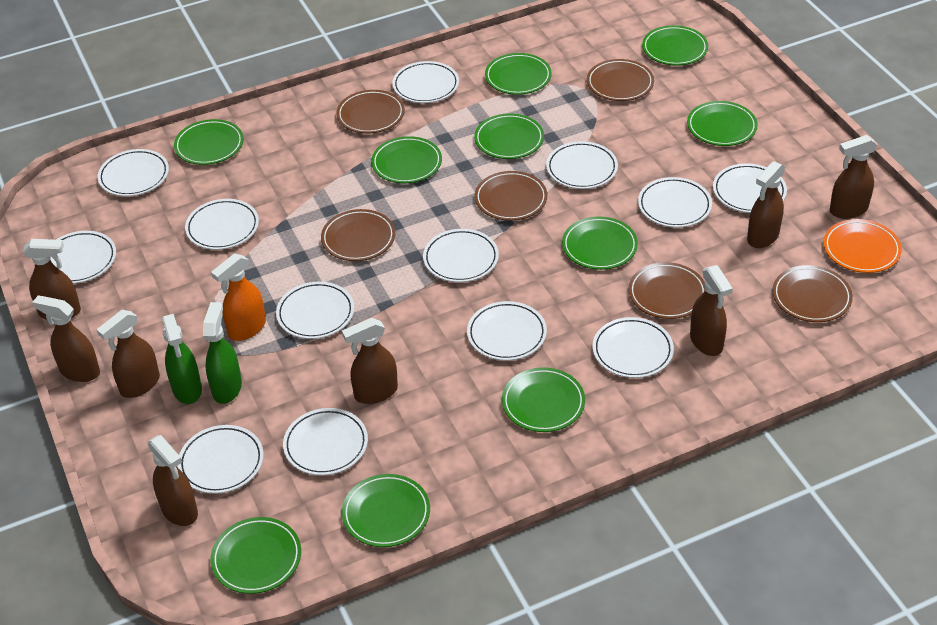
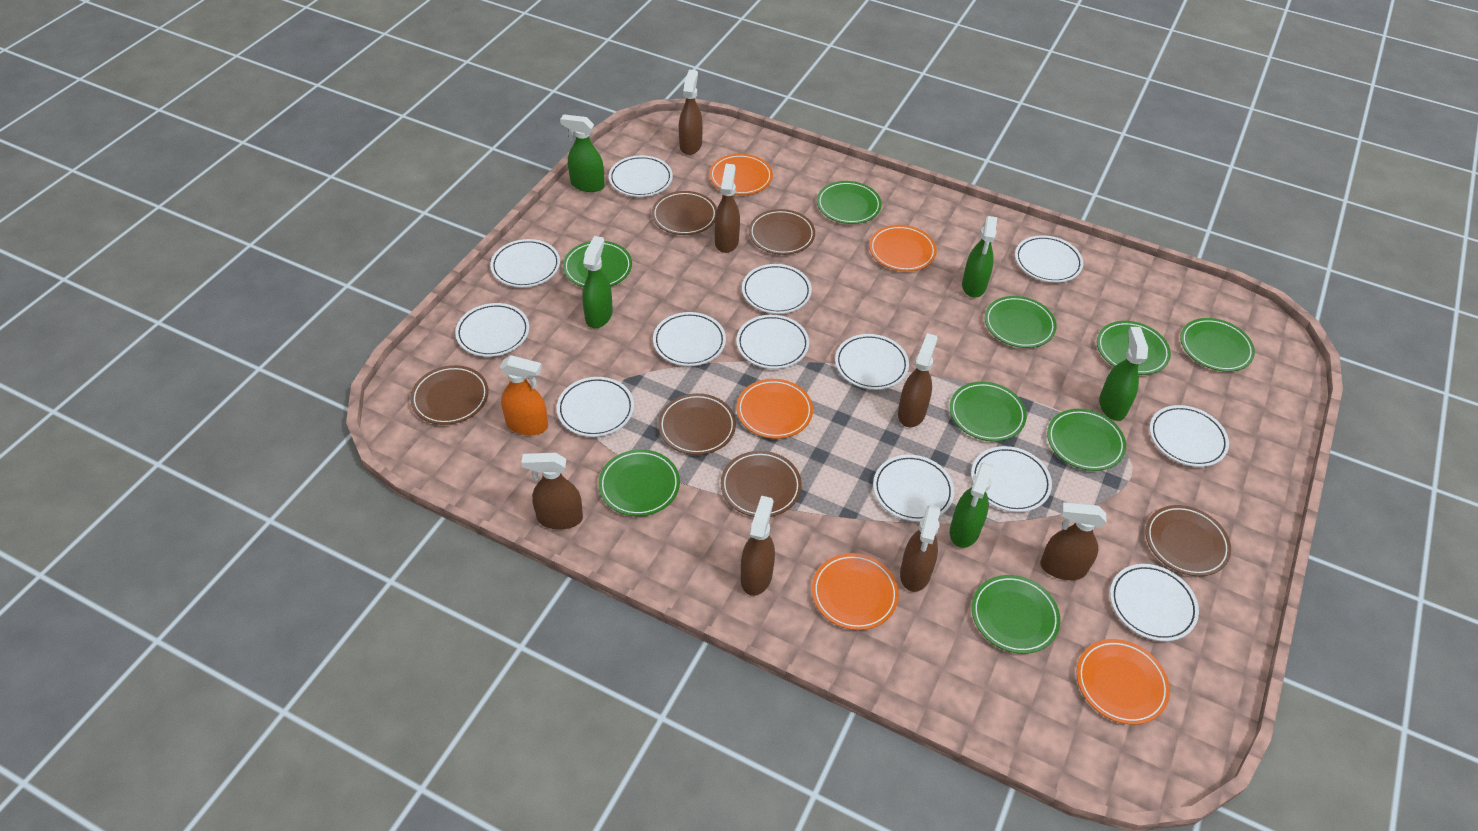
brown spray bottle: 8 -> 7
green plate: 10 -> 9
green spray bottle: 2 -> 5
orange plate: 1 -> 5

